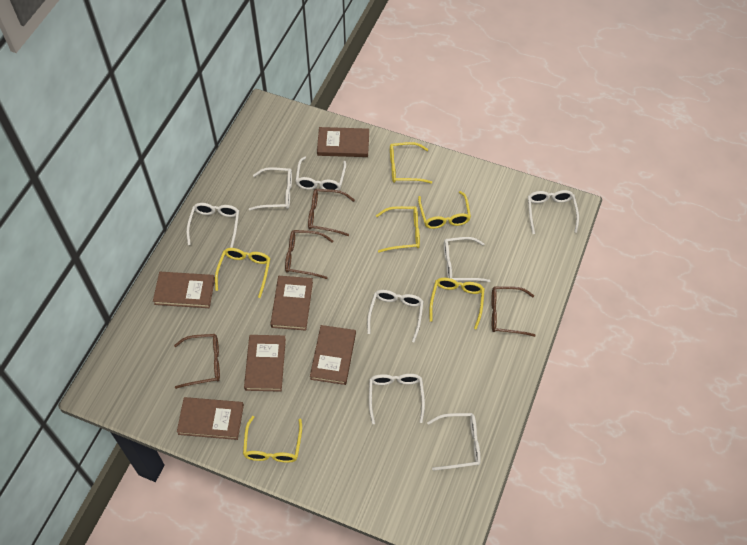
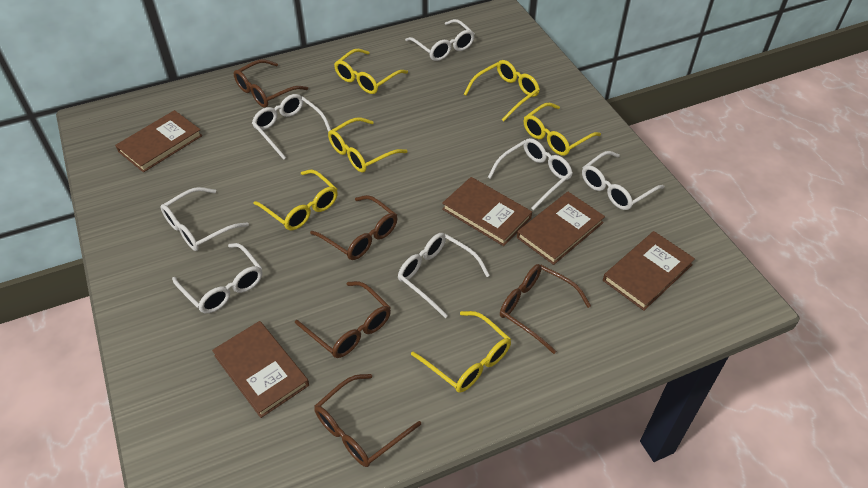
brown book: 6 -> 5
brown glasses: 4 -> 5
white glasses: 8 -> 7

